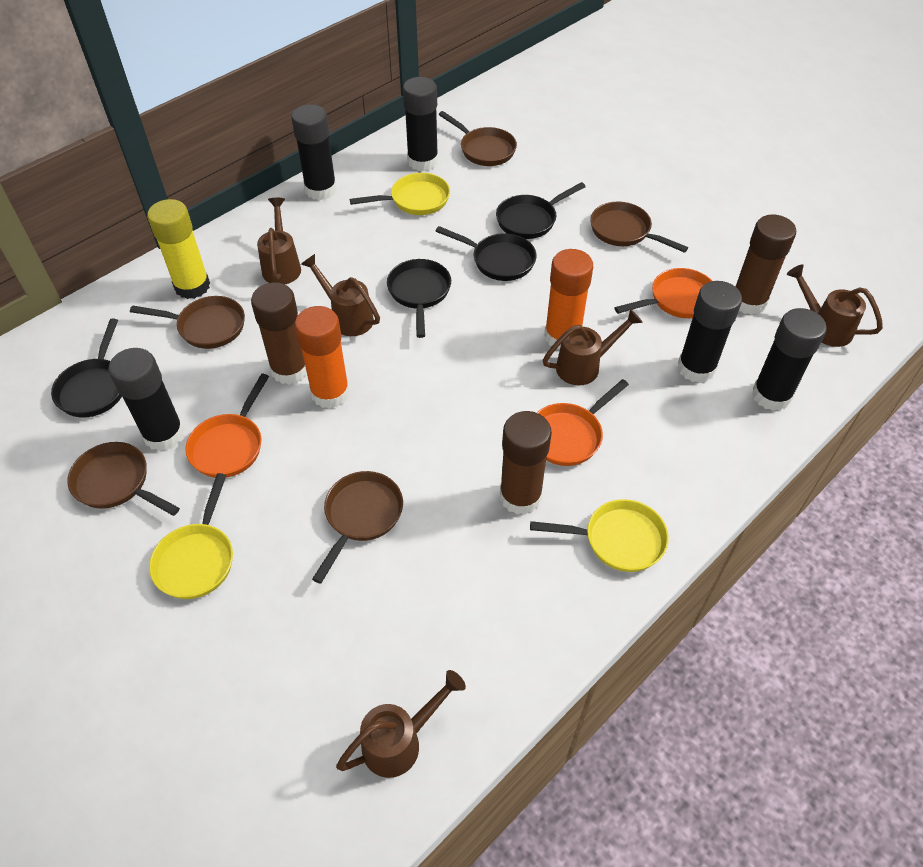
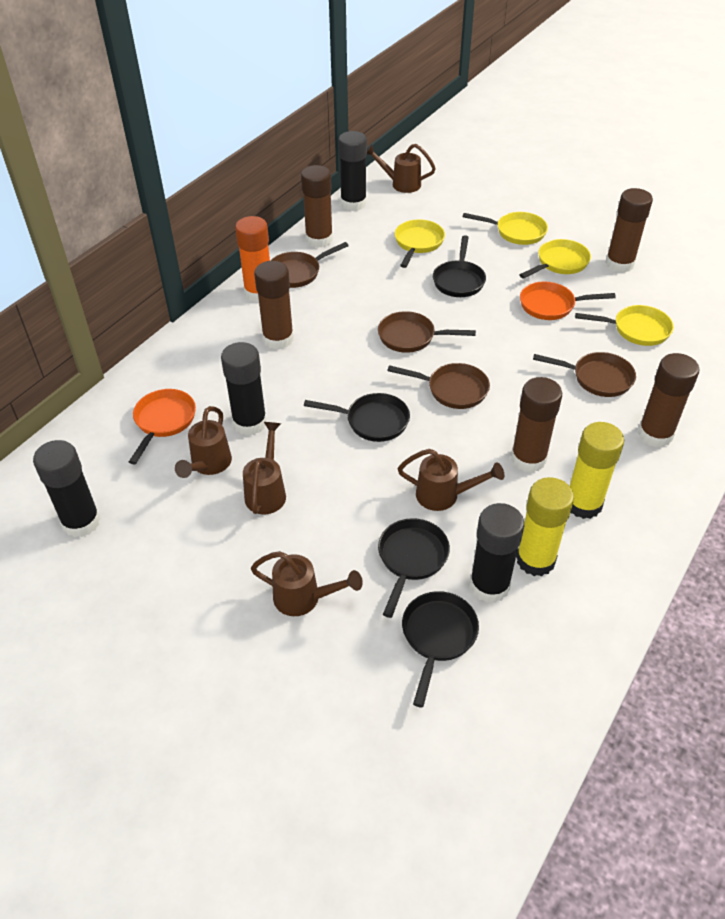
black glue stick: 5 -> 4
brown glue stick: 3 -> 5
brown pan: 5 -> 4
orange glue stick: 2 -> 1
orange pan: 3 -> 2
yellow glue stick: 1 -> 2
yellow pan: 3 -> 4

